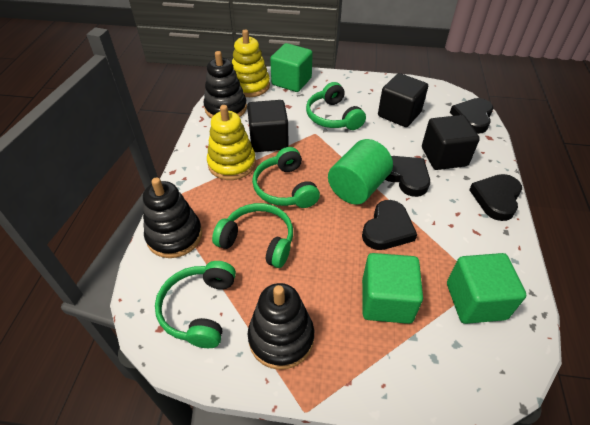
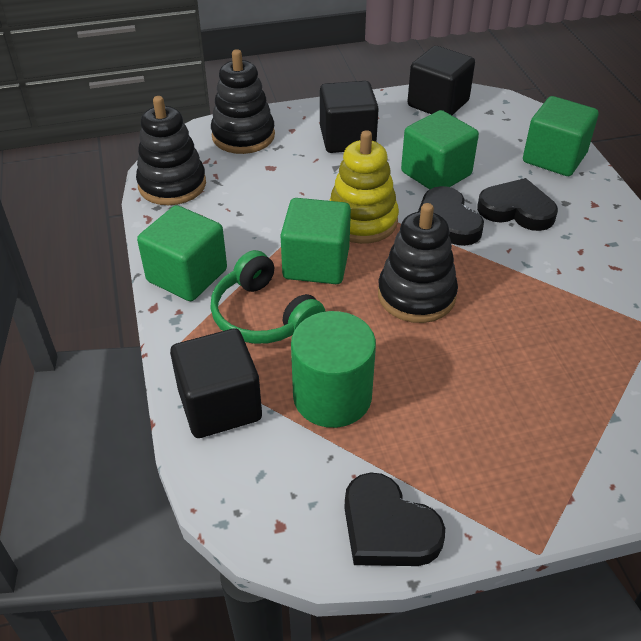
black heart: 4 -> 3
green cube: 3 -> 4
green headphones: 4 -> 1
yellow stacking toy: 2 -> 1

